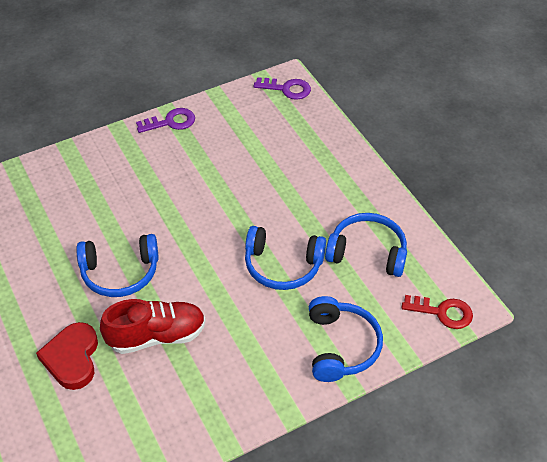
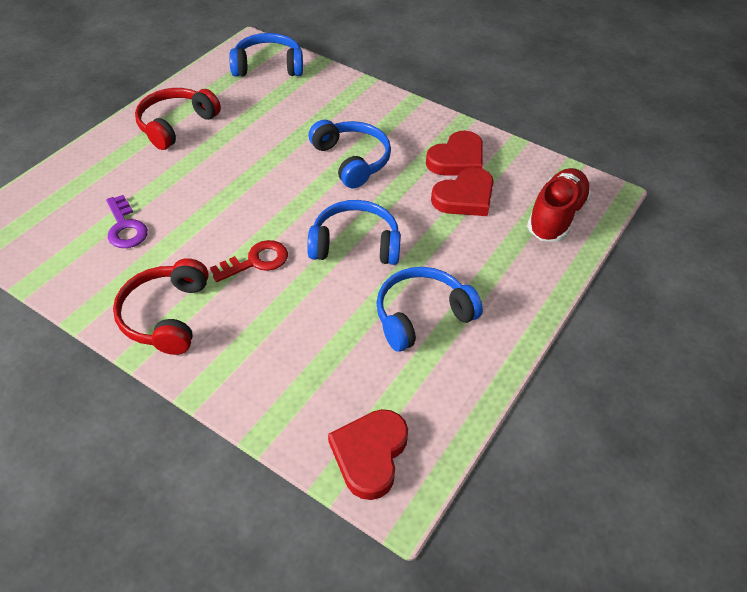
purple key: 2 -> 1
red headphones: 0 -> 2
red heart: 1 -> 3

